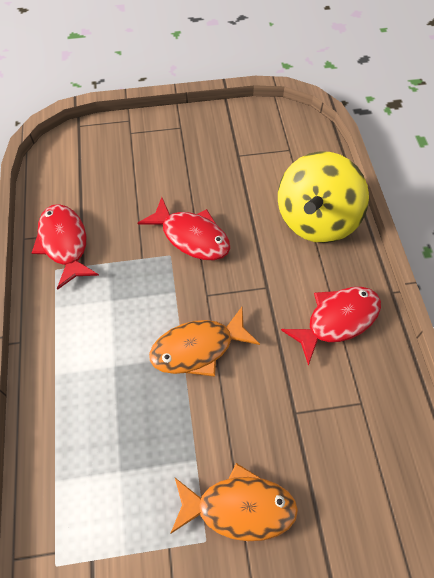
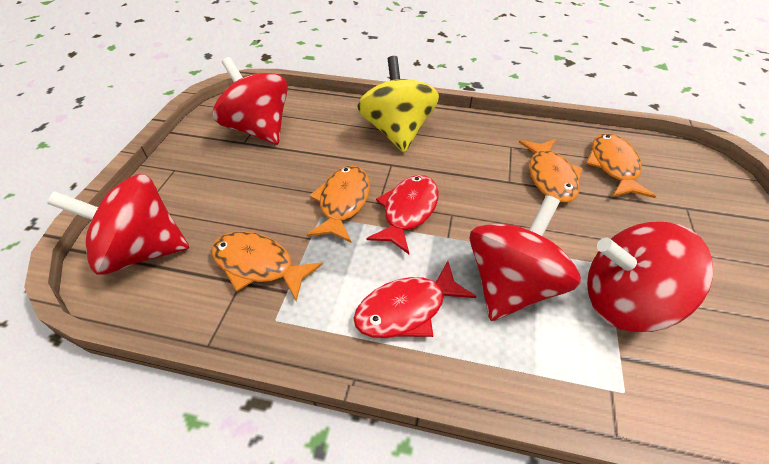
orange fish: 2 -> 4
red fish: 3 -> 2
red spinning top: 0 -> 4

